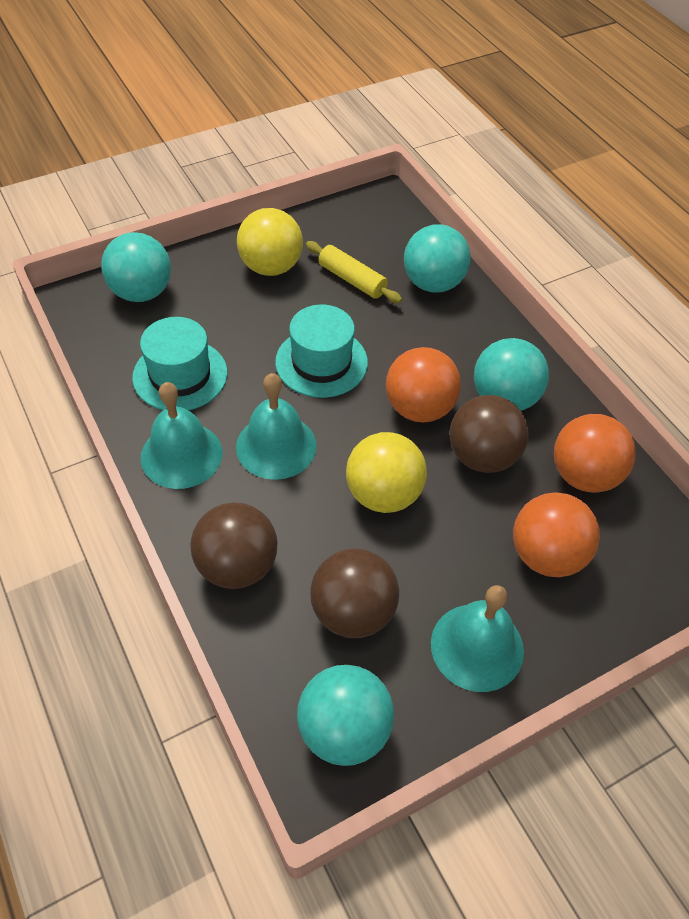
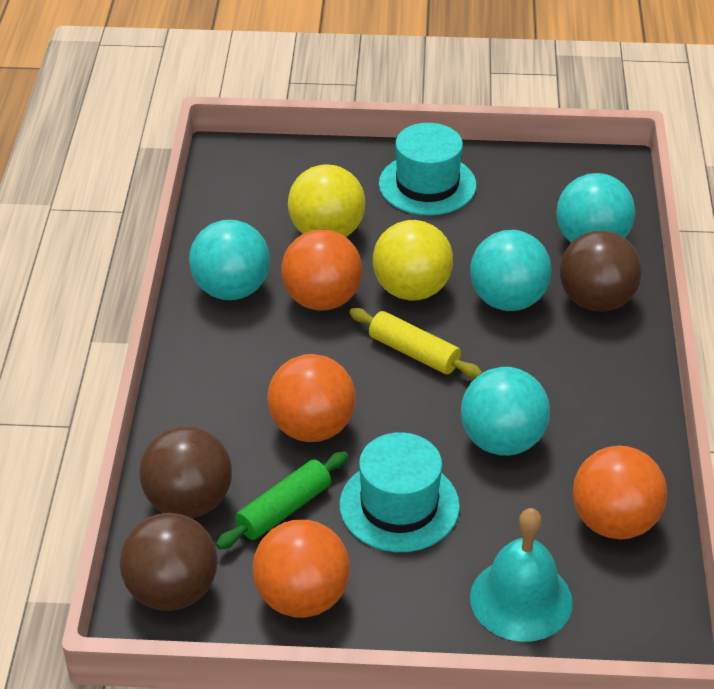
green rolling pin: 0 -> 1
orange ball: 3 -> 4
turquoise bell: 3 -> 1

